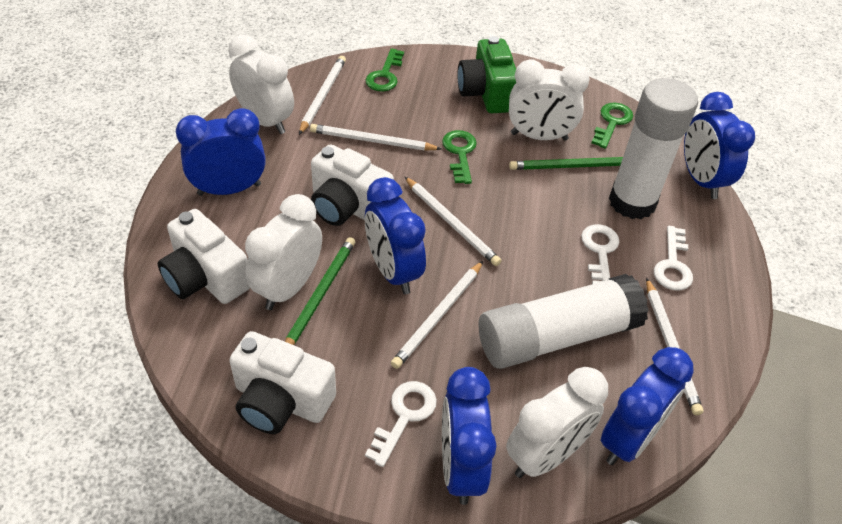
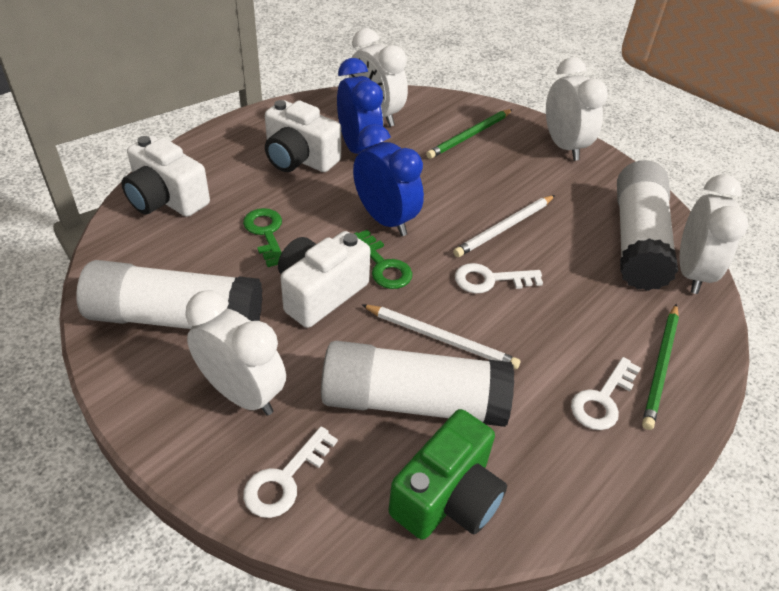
blue clock: 5 -> 2
green key: 3 -> 2
white glue stick: 2 -> 3
white pencil: 5 -> 2

